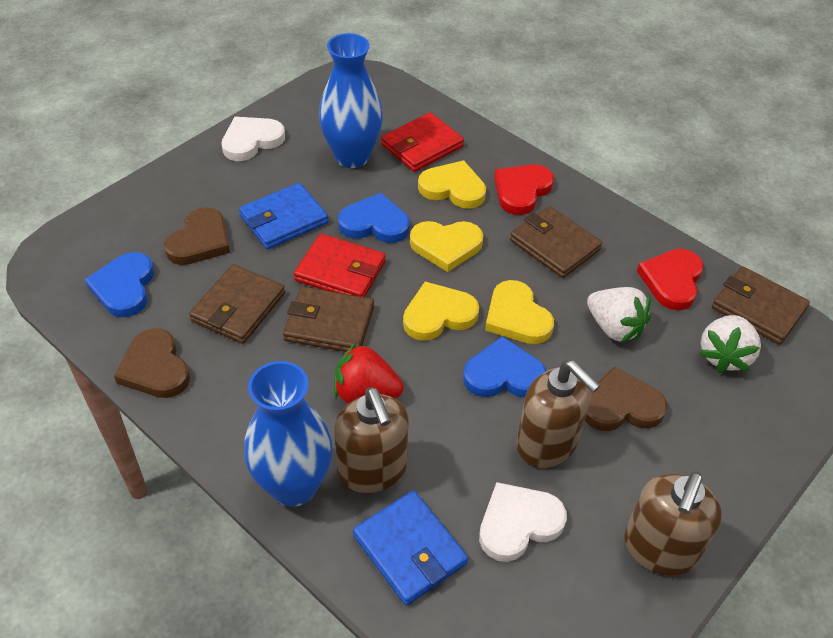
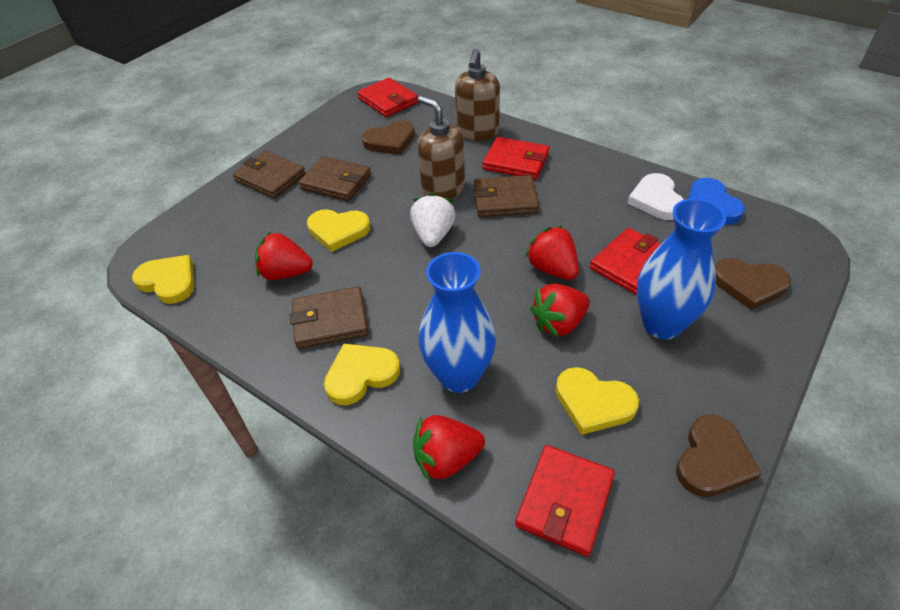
blue heart: 3 -> 1
blue wallet: 2 -> 0
brown soap dispenser: 3 -> 2
red heart: 2 -> 0
red strawberry: 1 -> 4
red wallet: 2 -> 4
white heart: 2 -> 1
white strawberry: 2 -> 1

